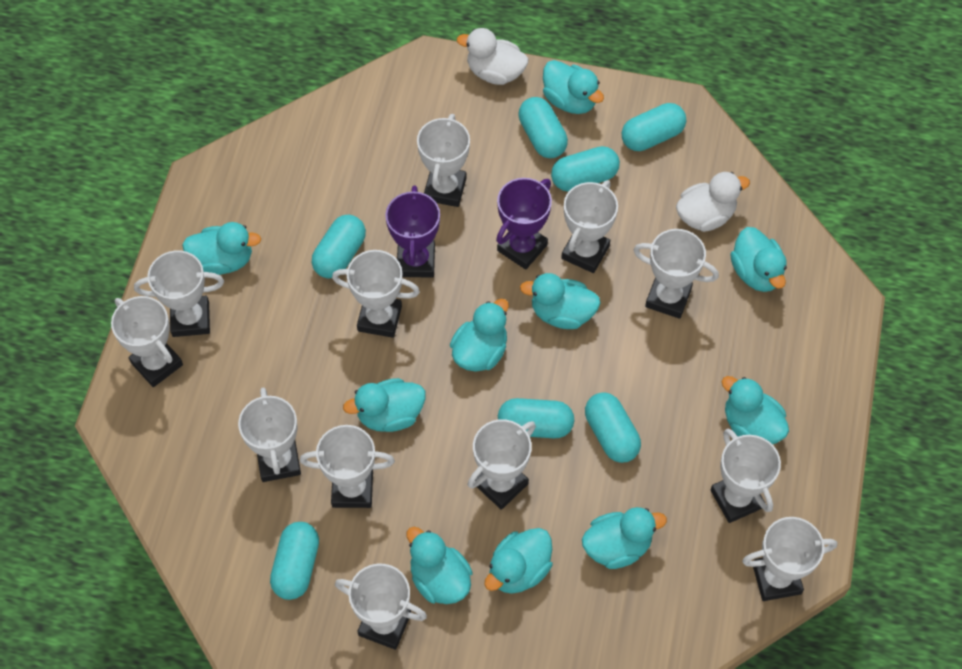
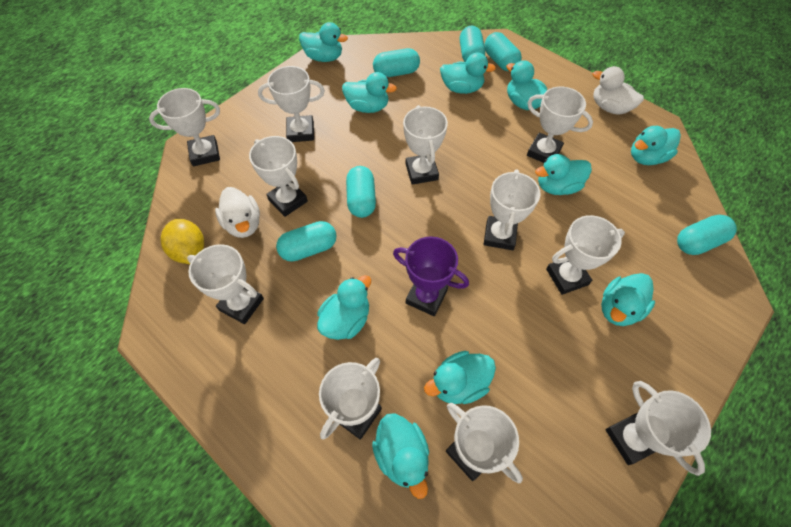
purple trophy: 2 -> 1
turquoise capsule: 7 -> 6
white trophy: 12 -> 11
yellow lemon: 0 -> 1

